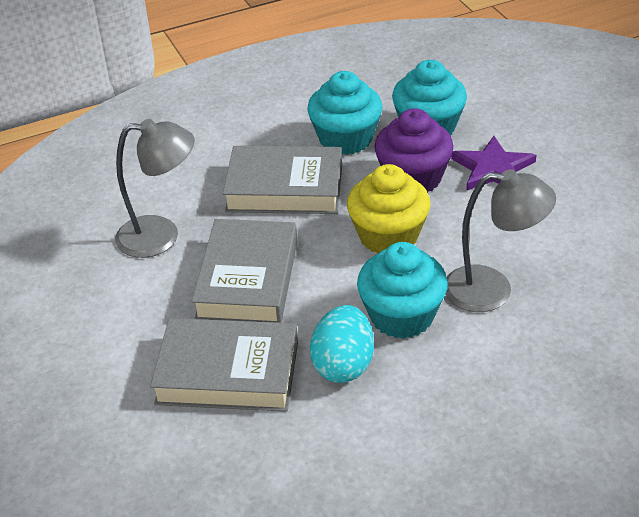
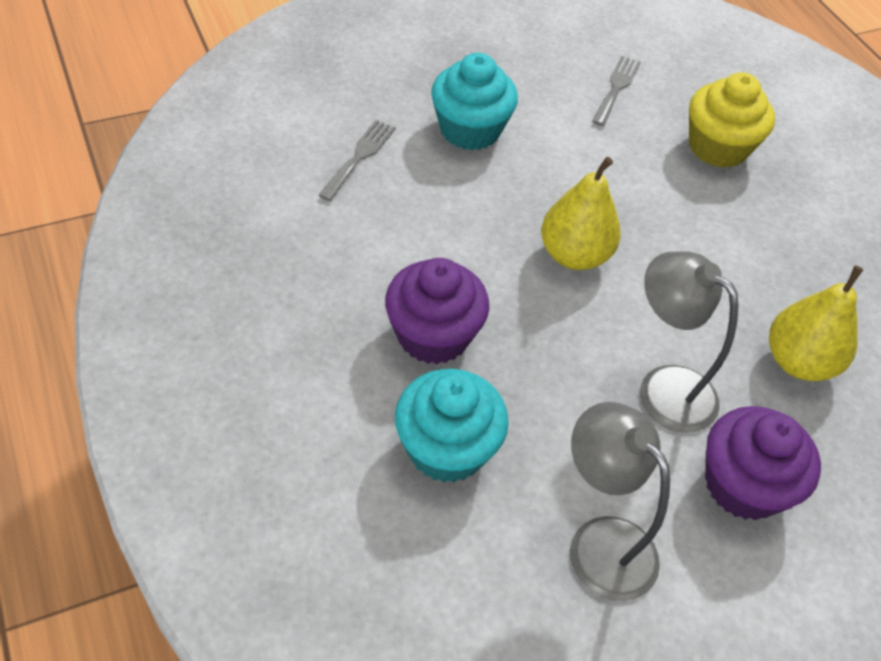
grey book: 3 -> 0
grey fork: 0 -> 2
purple cupcake: 1 -> 2
purple star: 1 -> 0
turquoise cupcake: 3 -> 2
turquoise egg: 1 -> 0
yellow pear: 0 -> 2

